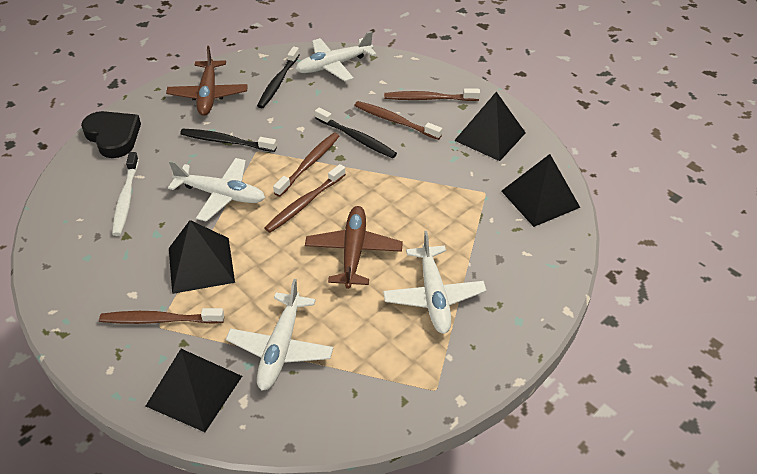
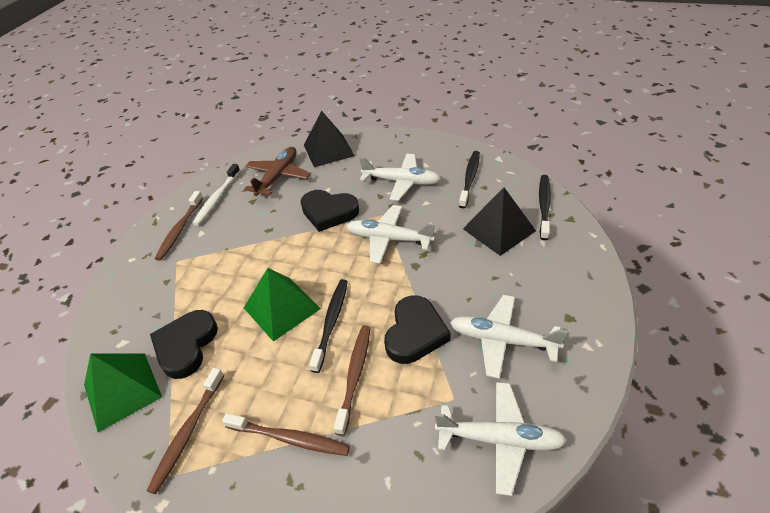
black heart: 1 -> 3
black pyramid: 4 -> 2
brown plane: 2 -> 1
brown toothbrush: 5 -> 4
green pyramid: 0 -> 2

